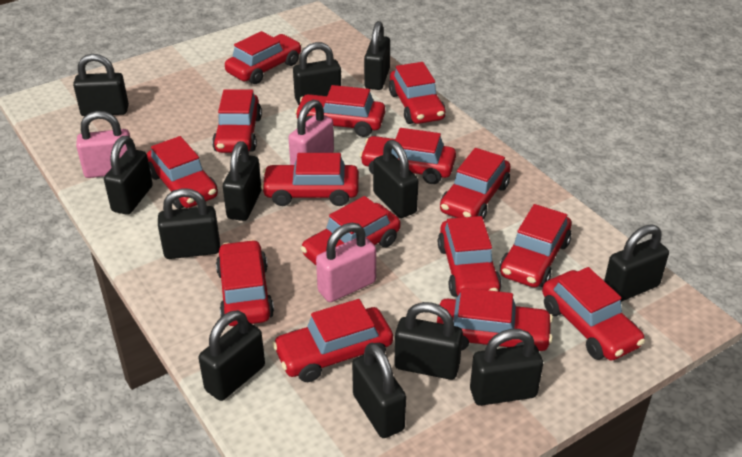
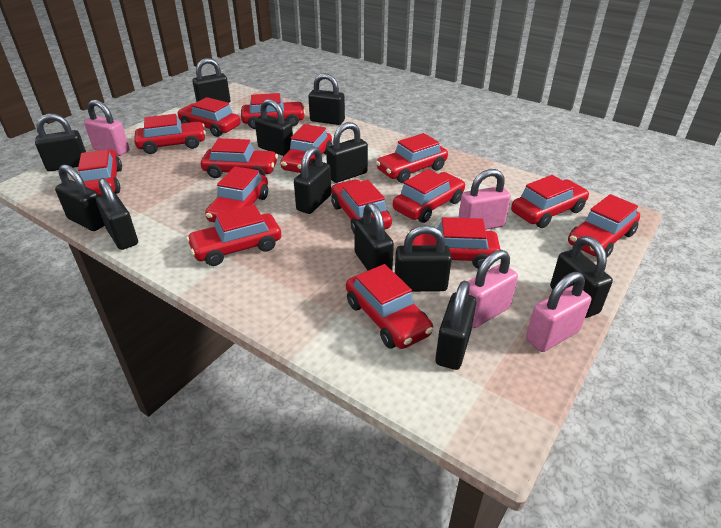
pink padlock: 3 -> 4

